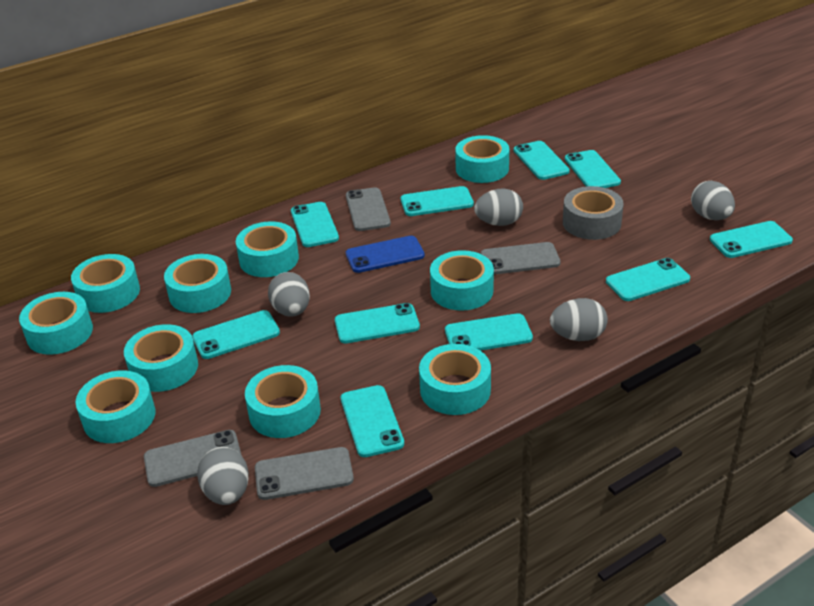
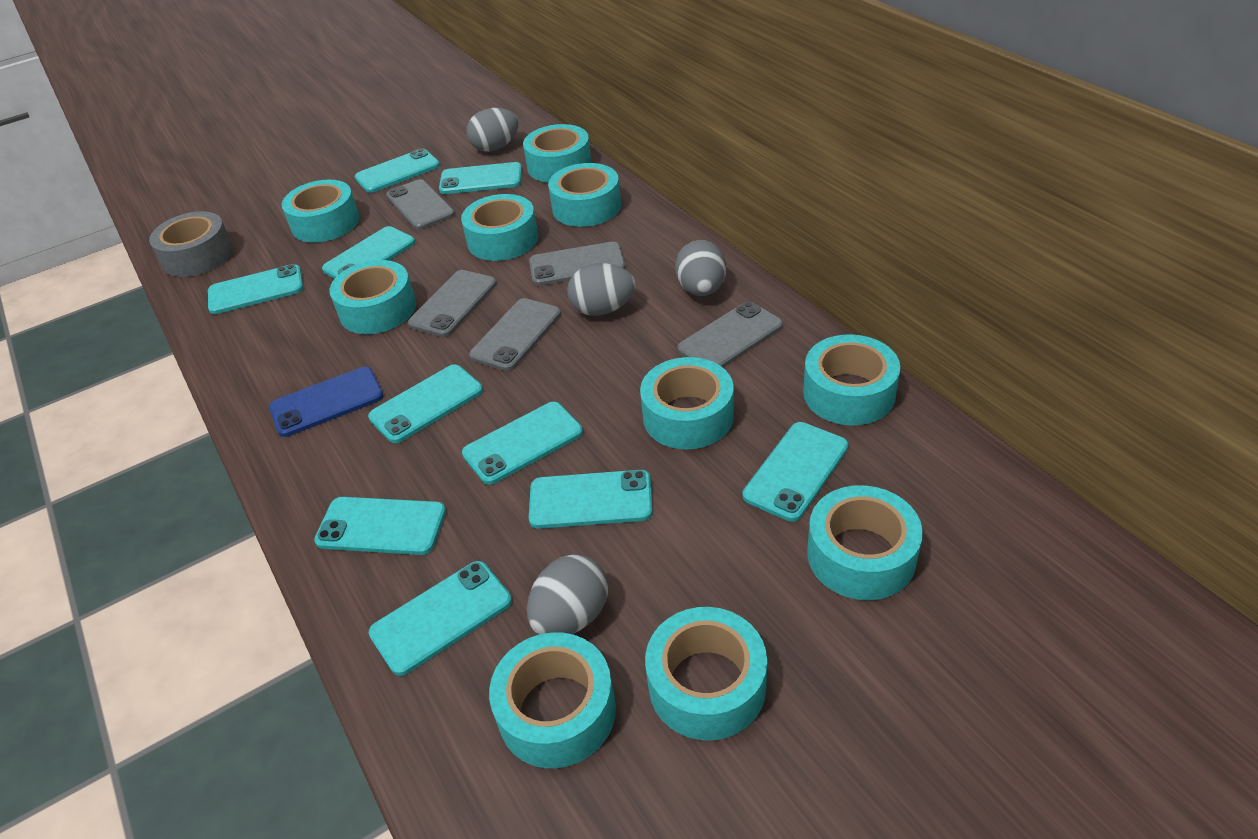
grey egg: 5 -> 4
grey phone: 4 -> 5

